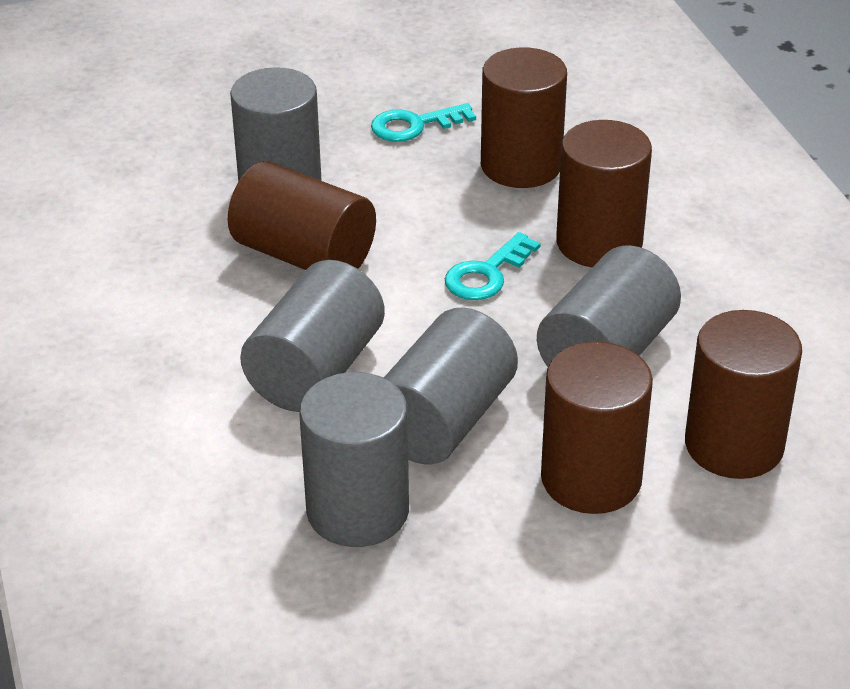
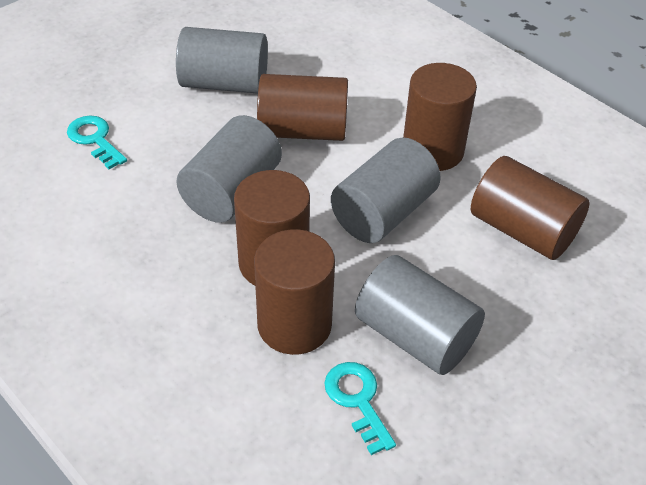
grey cylinder: 5 -> 4

